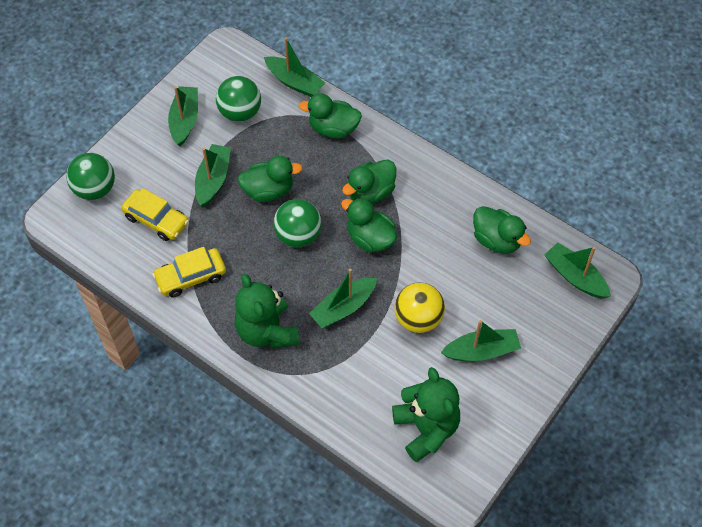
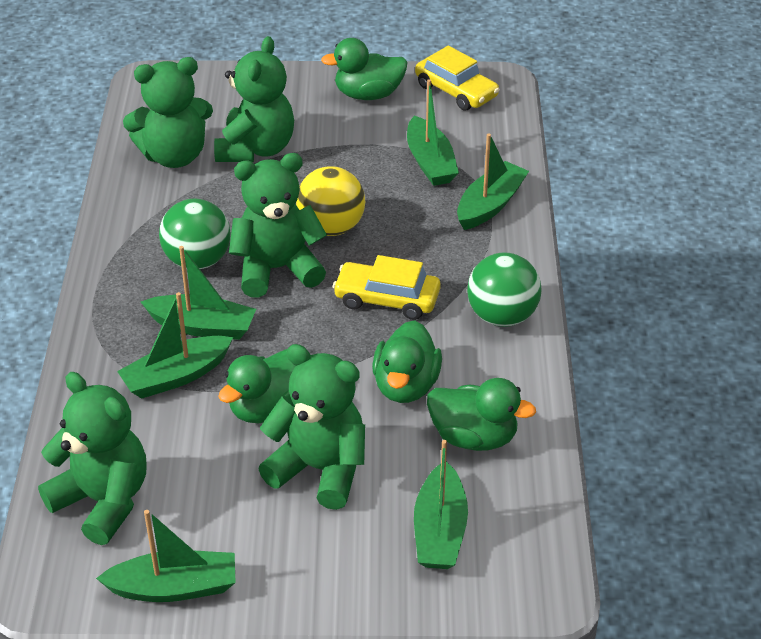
green ball: 3 -> 2
green duck: 5 -> 4
green teddy bear: 2 -> 5

